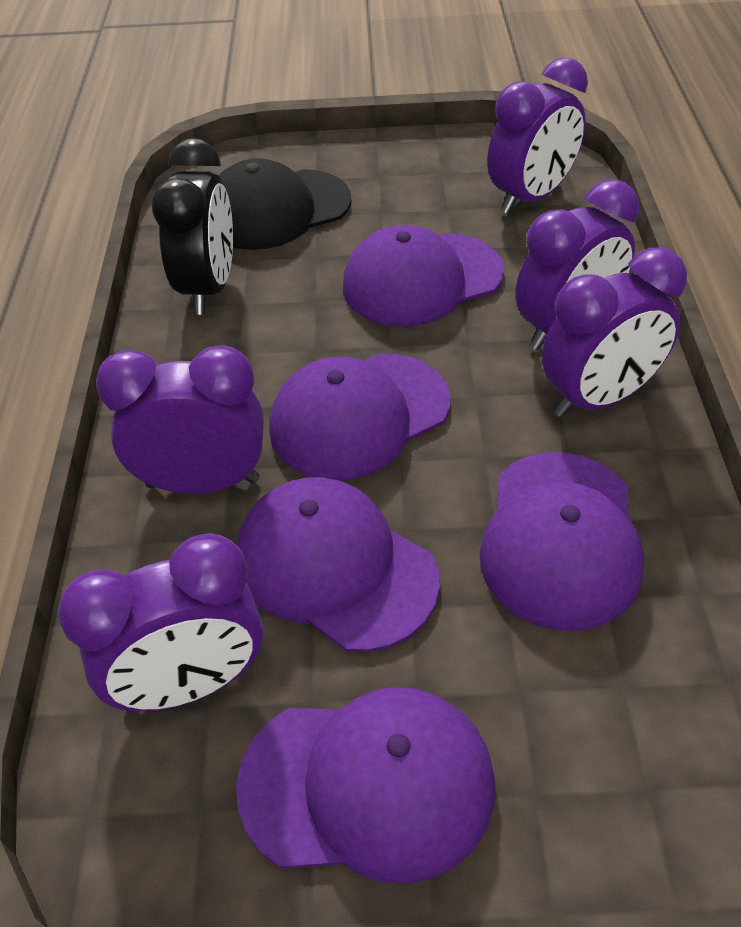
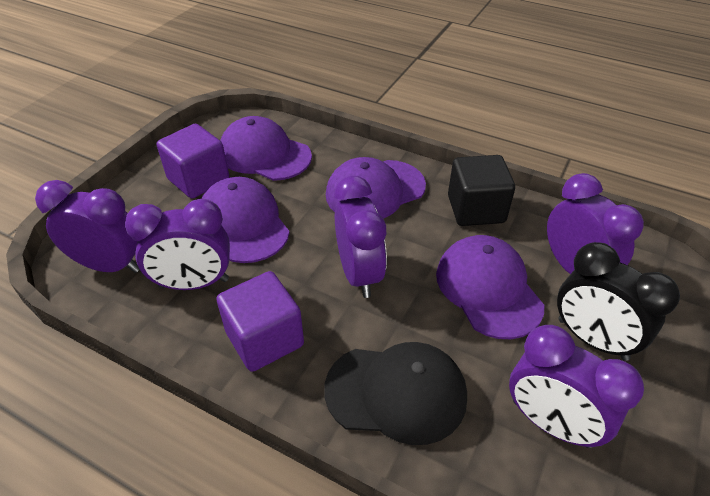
black cube: 0 -> 1
purple cap: 5 -> 4
purple cube: 0 -> 2

